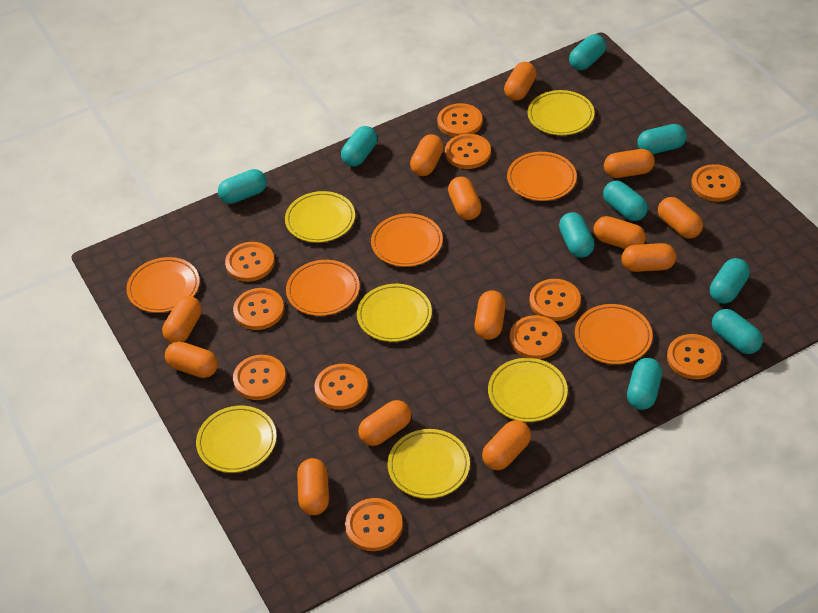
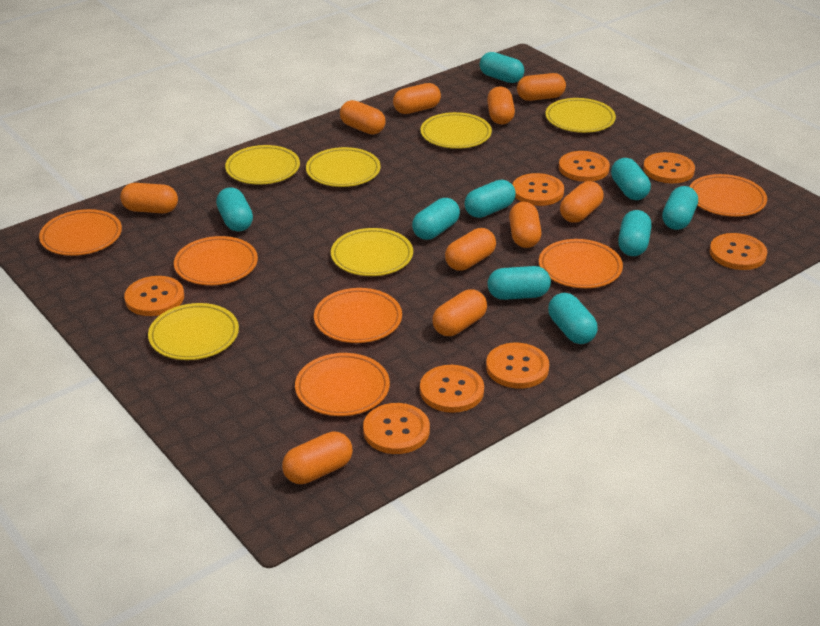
orange button: 11 -> 8
orange capsule: 13 -> 10
orange plate: 5 -> 6

